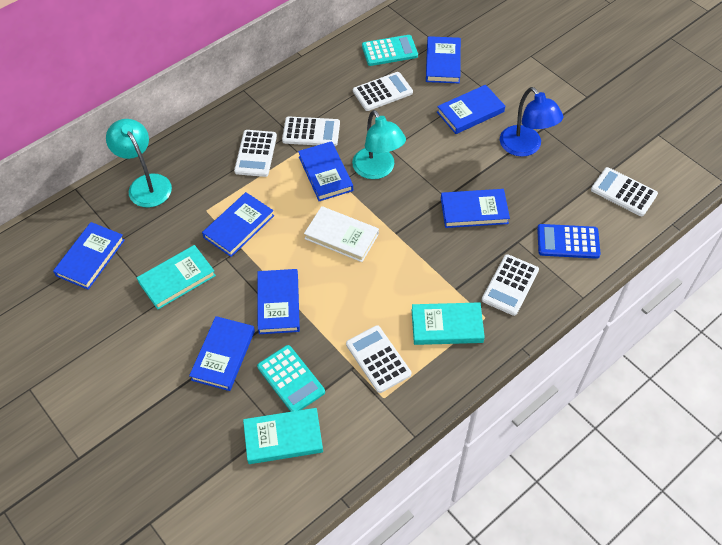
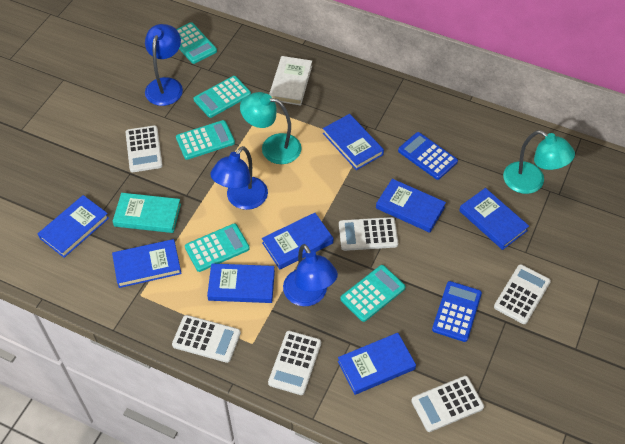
blue calculator: 1 -> 2
blue lamp: 1 -> 3
turquoise book: 3 -> 1
turquoise calculator: 2 -> 5

